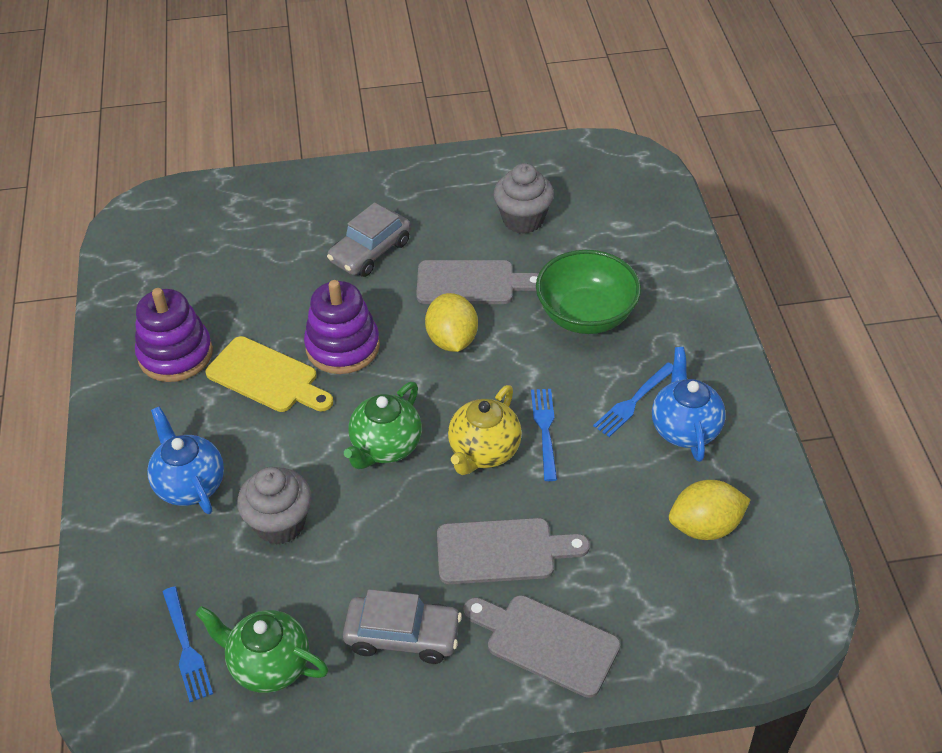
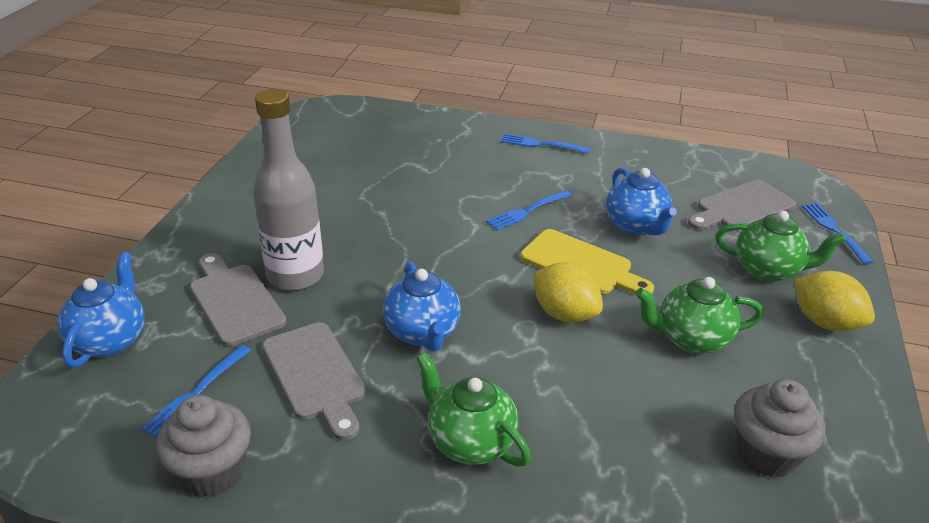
blue fork: 3 -> 4
blue teapot: 2 -> 3
green bowl: 1 -> 0
green teapot: 2 -> 3
grey bottle: 0 -> 1
grey car: 2 -> 0
purple stacking toy: 2 -> 0
yellow teapot: 1 -> 0

